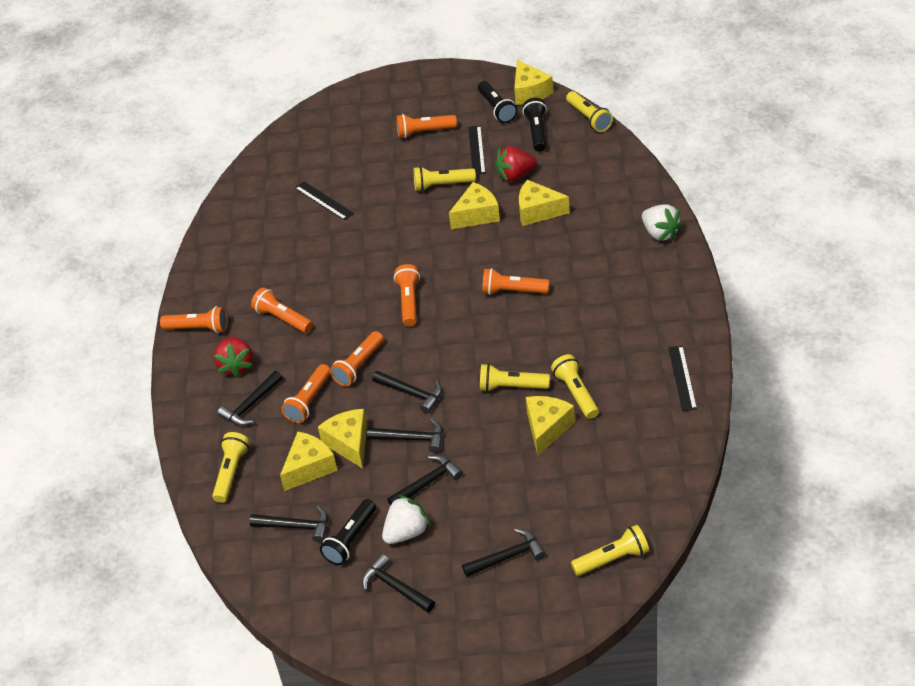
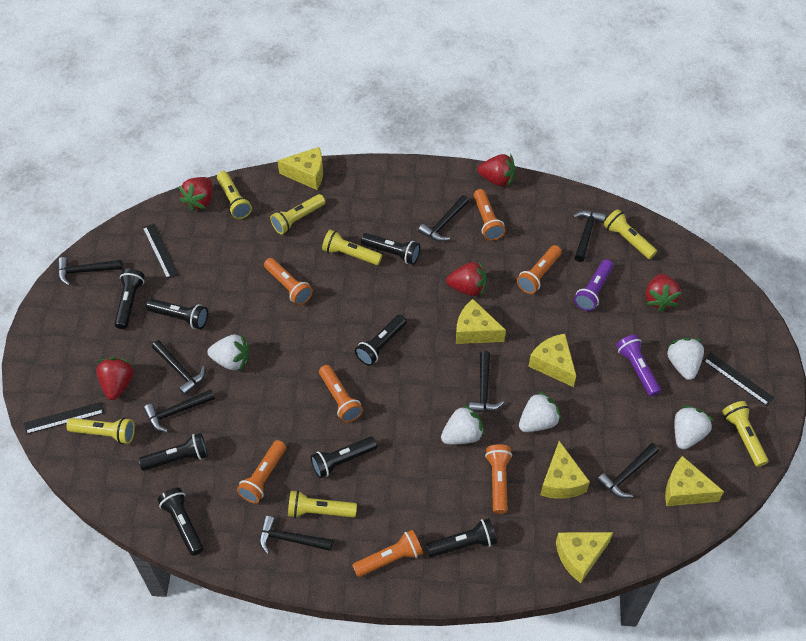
black flashlight: 3 -> 8
black hammer: 7 -> 8
purple flashlight: 0 -> 2
red strawberry: 2 -> 5
white strawberry: 2 -> 5
yellow flashlight: 6 -> 7

